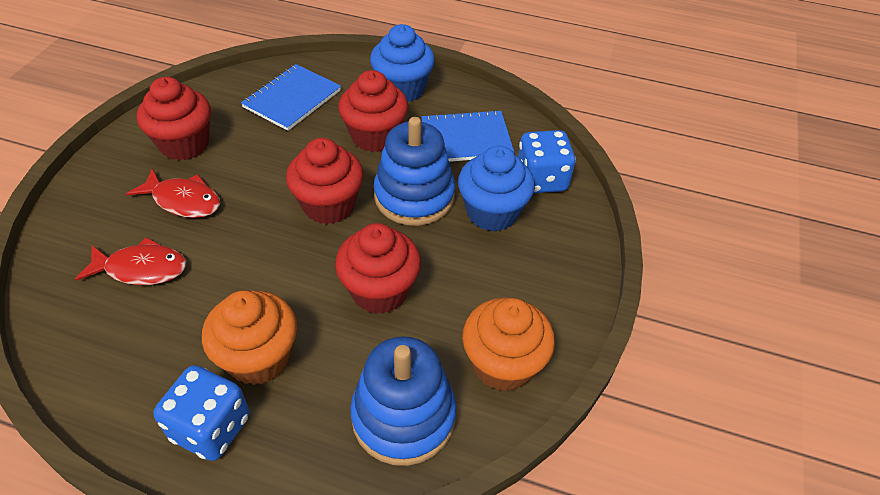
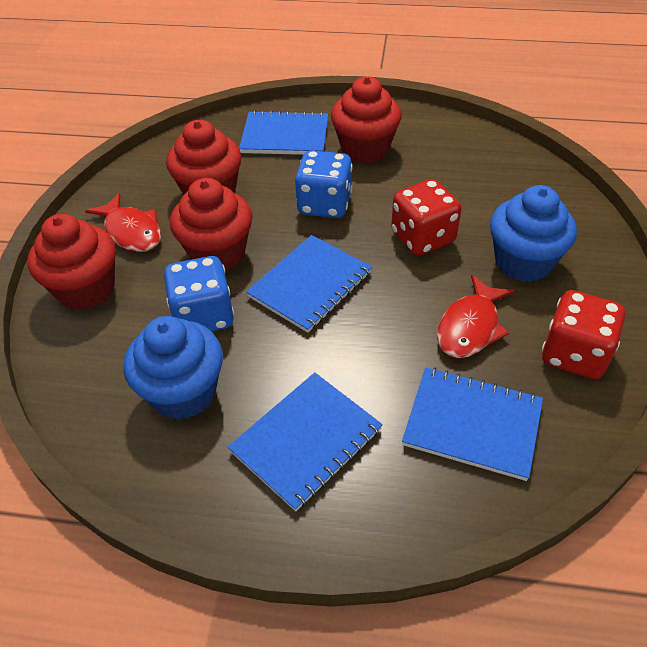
blue notebook: 2 -> 4
blue stacking toy: 2 -> 0
orange cupcake: 2 -> 0
red dice: 0 -> 2

